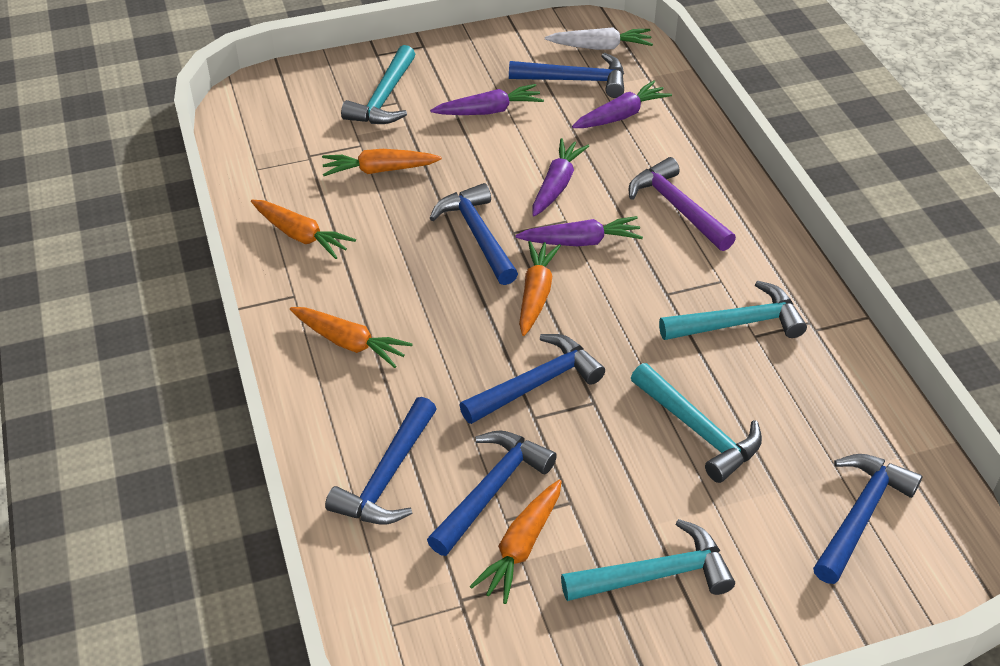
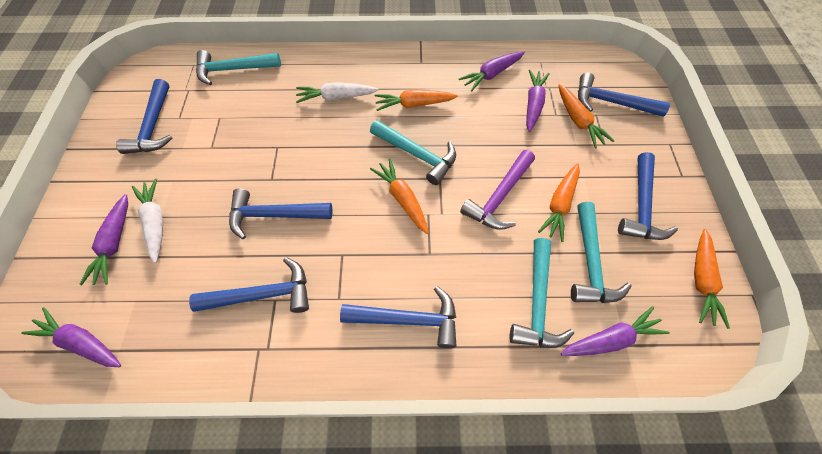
purple carrot: 4 -> 5
white carrot: 1 -> 2

